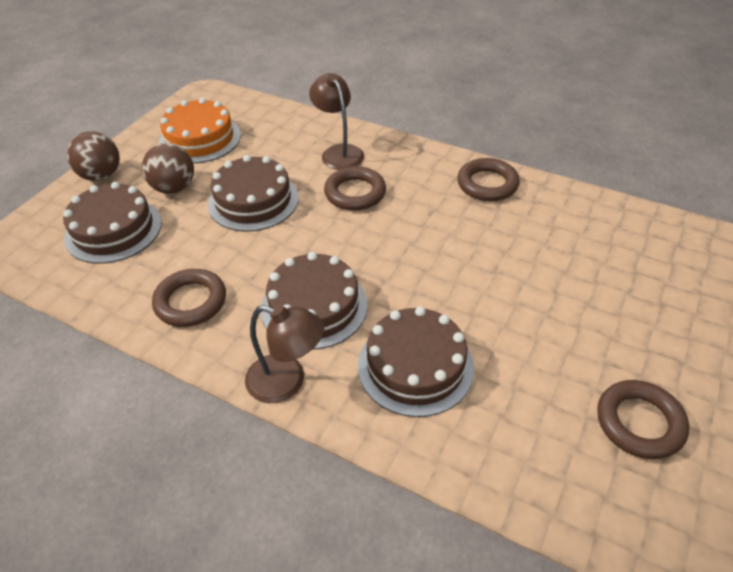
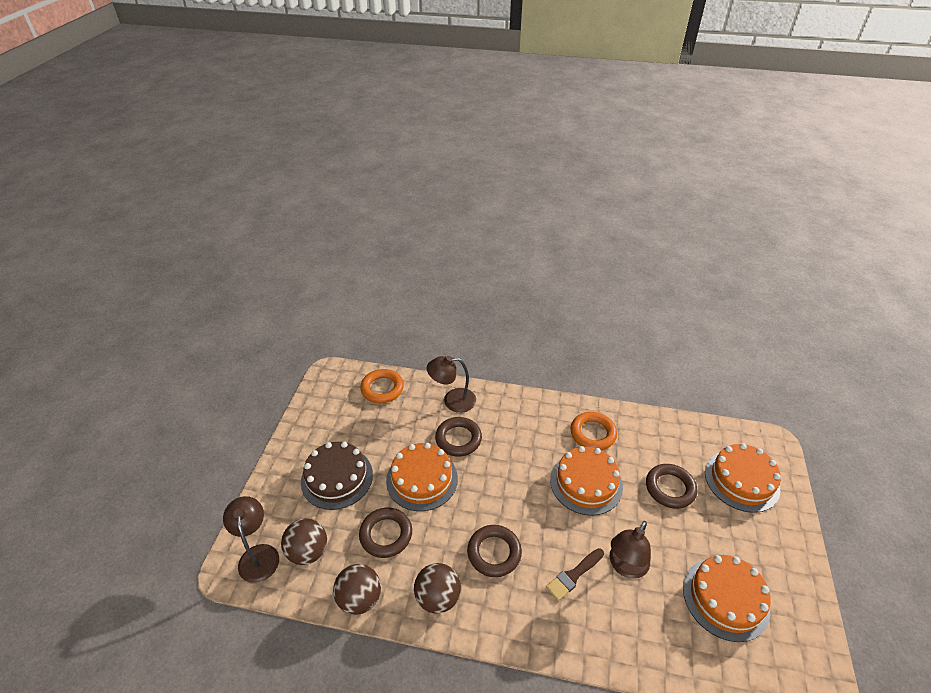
brown ball: 2 -> 3
brown brush: 0 -> 1
brown cake: 4 -> 1
brown lamp: 2 -> 3
orange cake: 1 -> 4
orange ring: 0 -> 2

